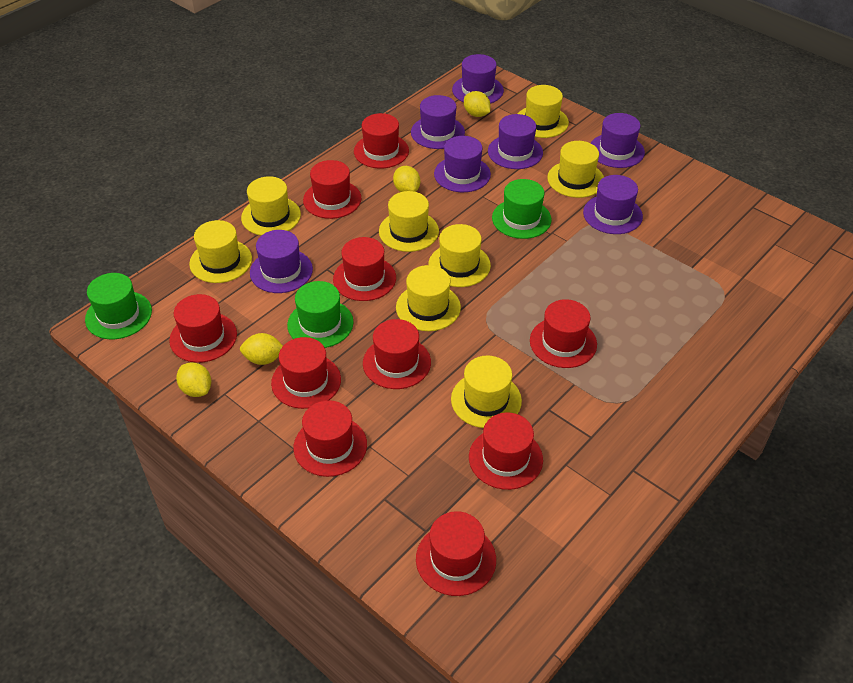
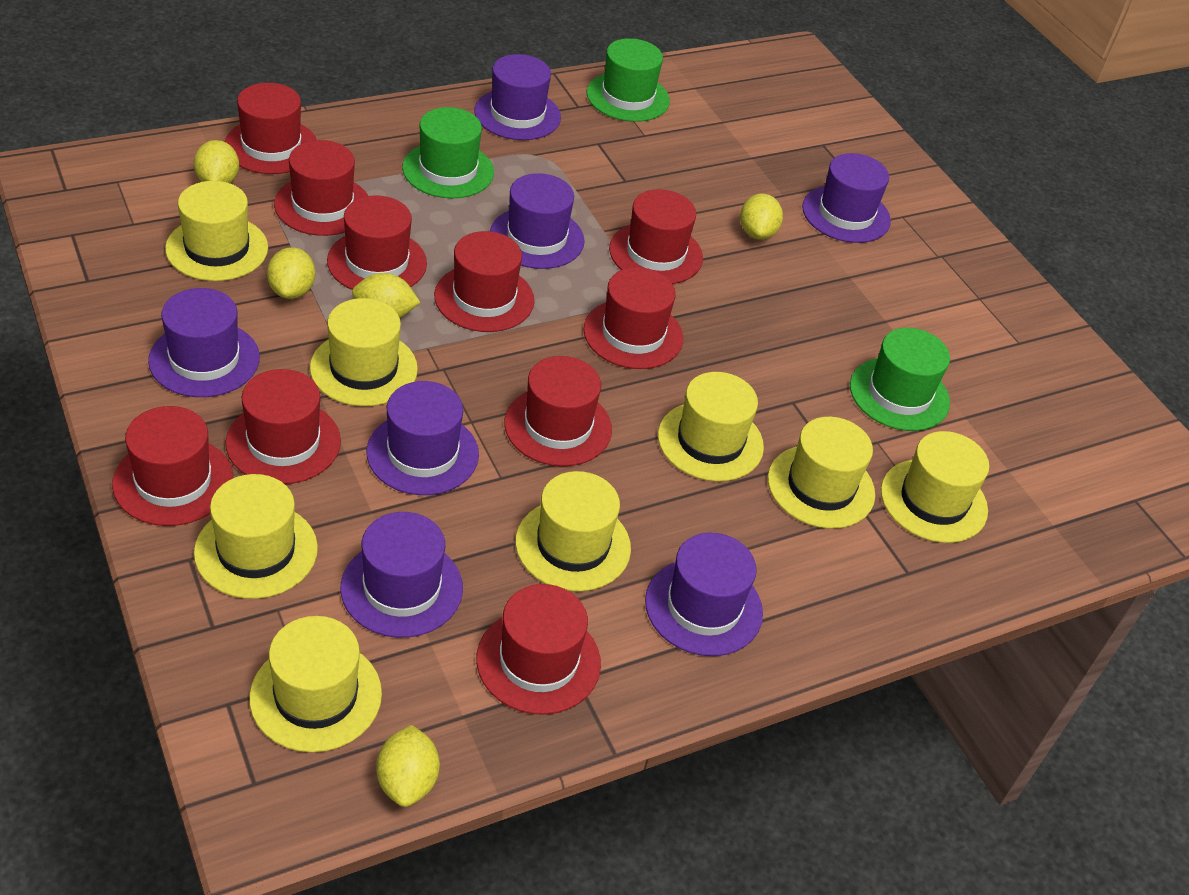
yellow lemon: 4 -> 5

